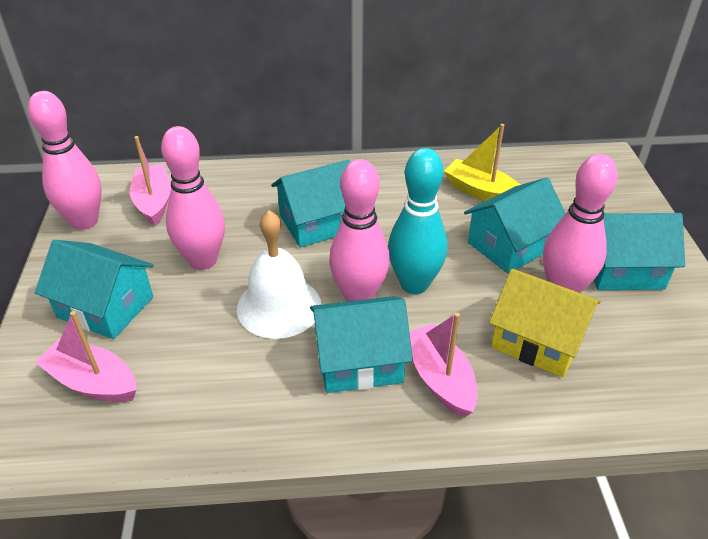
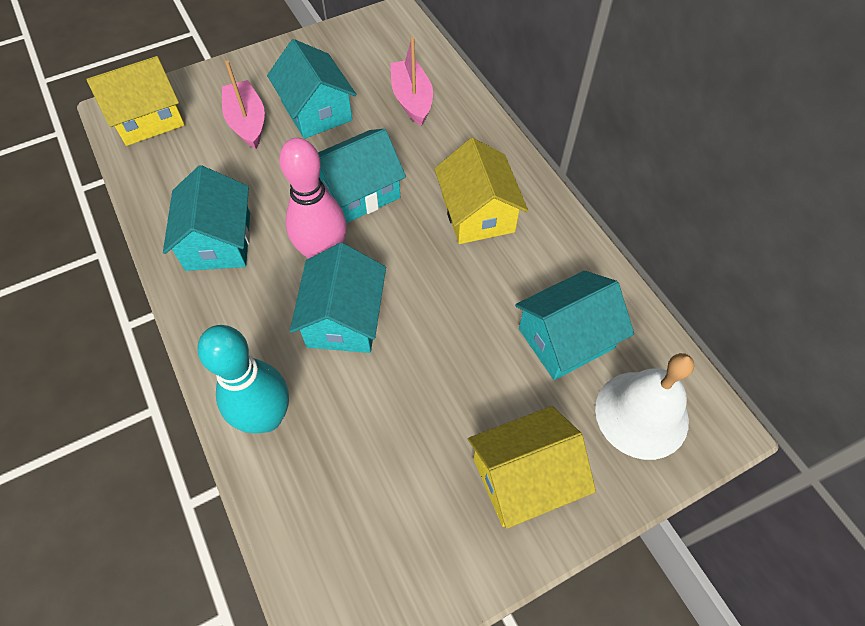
pink boat: 3 -> 2
pink bowling pin: 4 -> 1
yellow boat: 1 -> 0
yellow house: 1 -> 3

